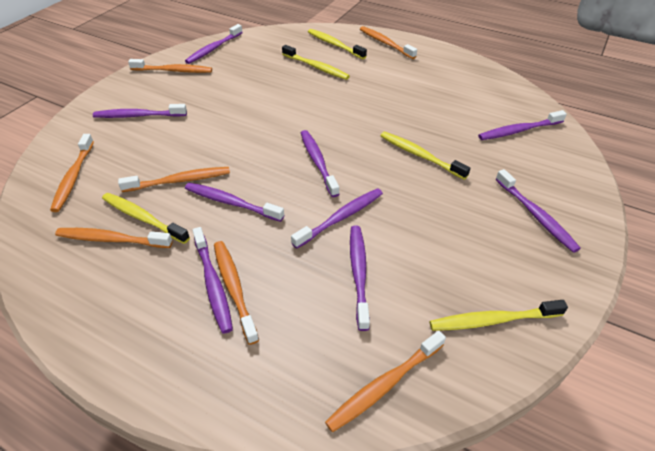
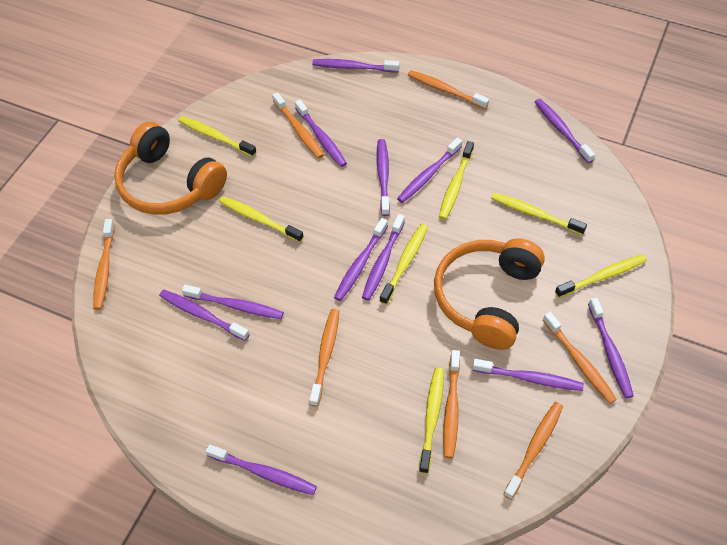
orange headphones: 0 -> 2
purple toothbrush: 9 -> 12
yellow toothbrush: 5 -> 7

